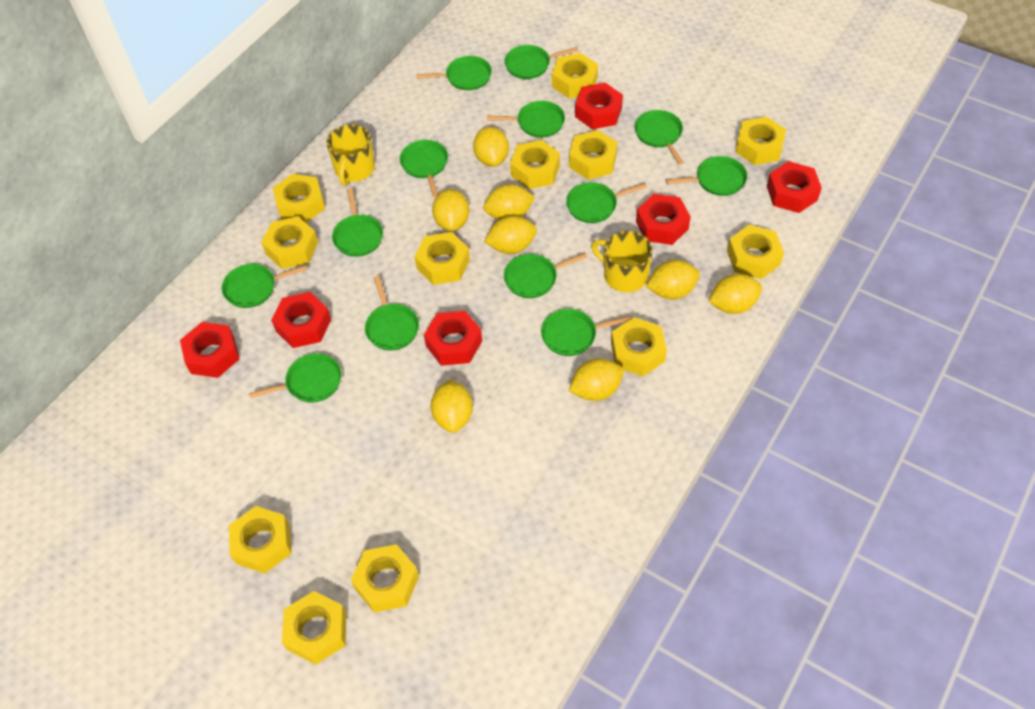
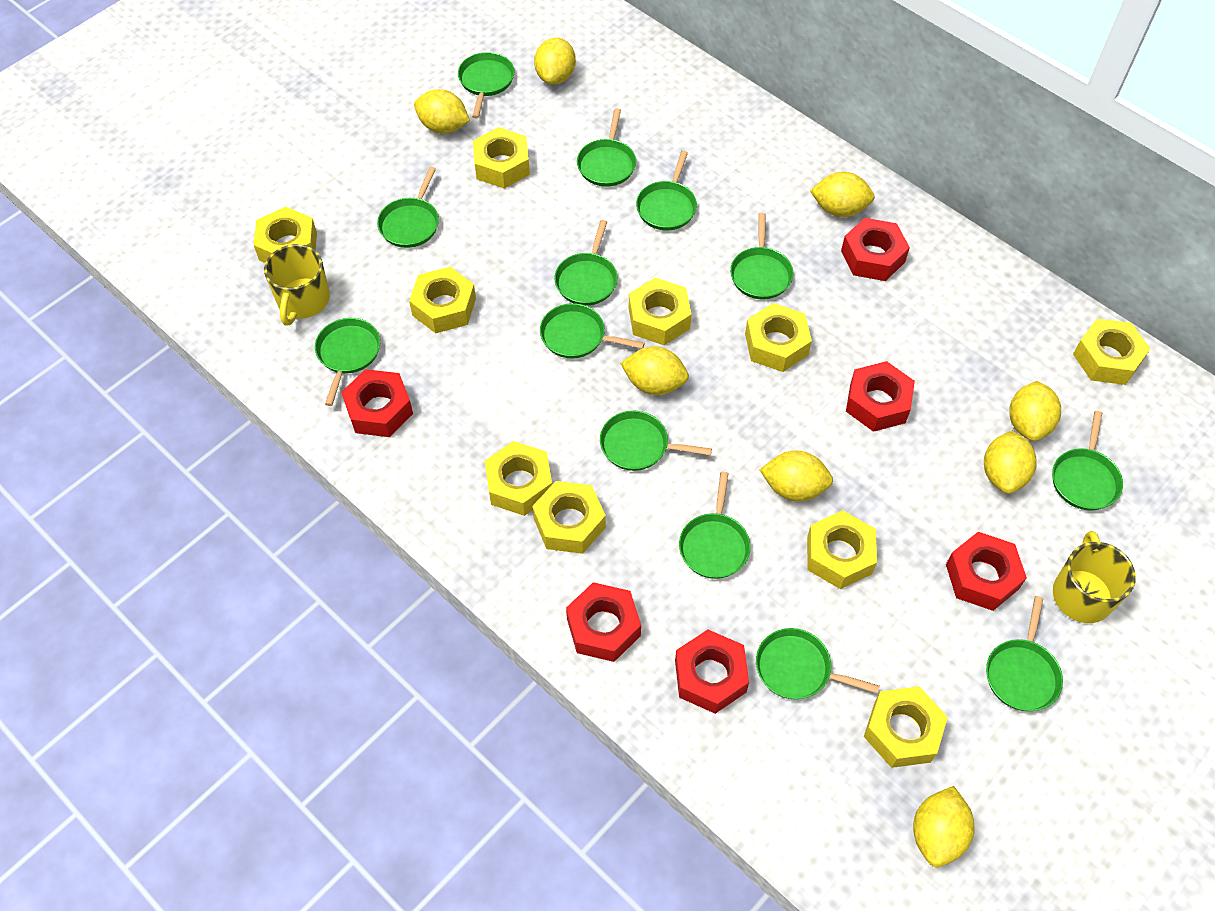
yellow nut: 12 -> 10

